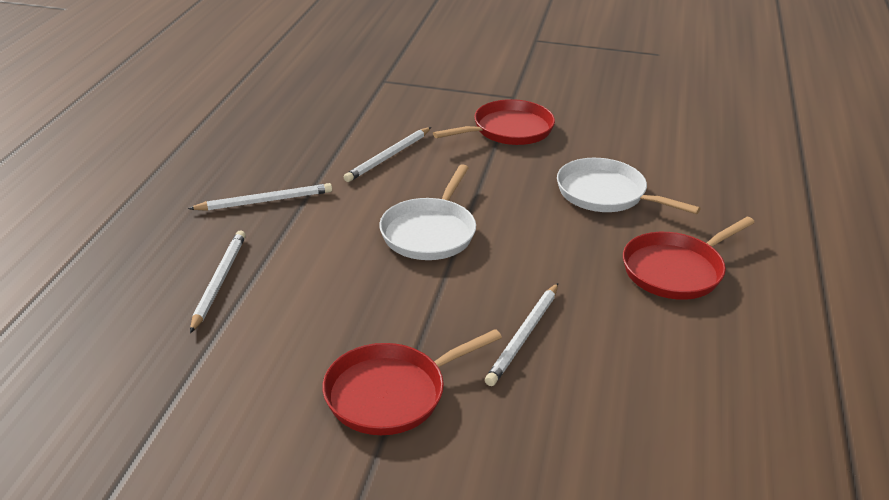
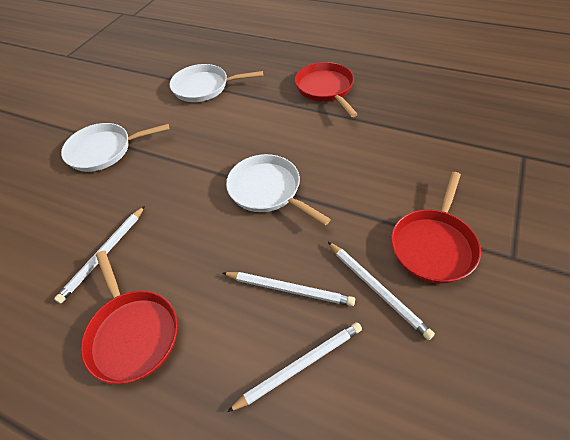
white pan: 2 -> 3

